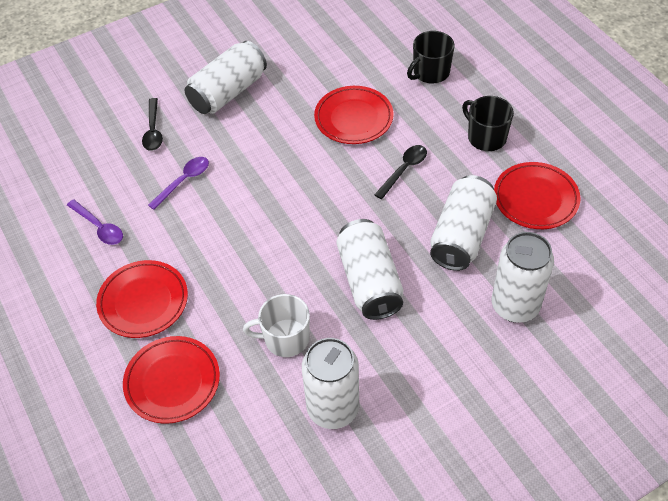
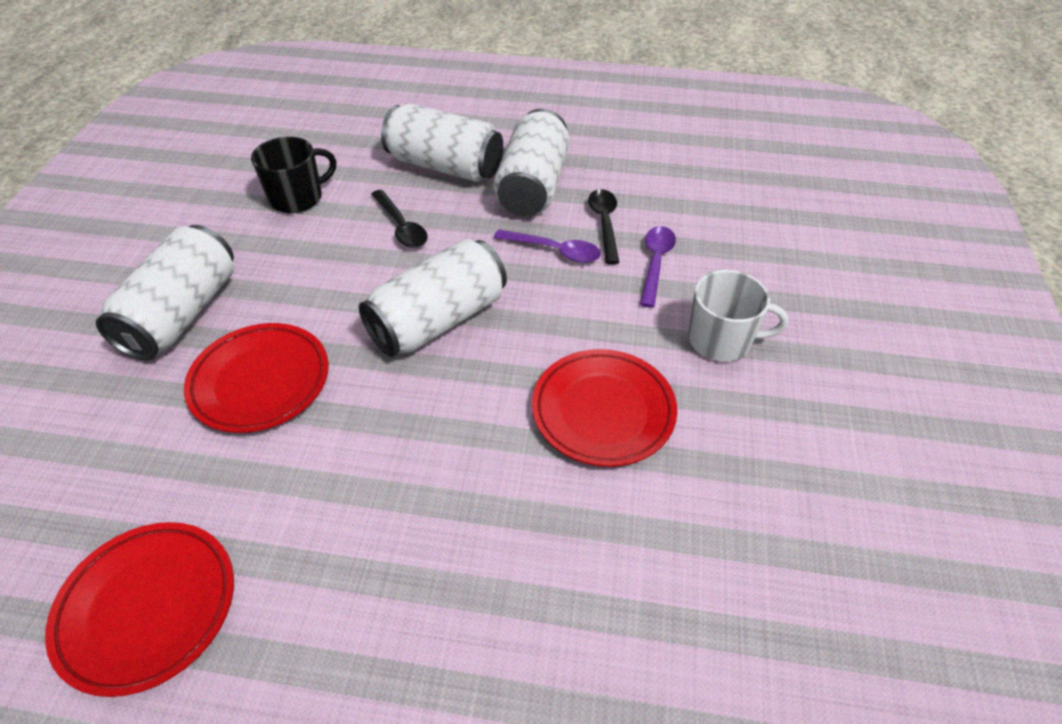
black mug: 2 -> 1
red plate: 4 -> 3
white can: 5 -> 4

